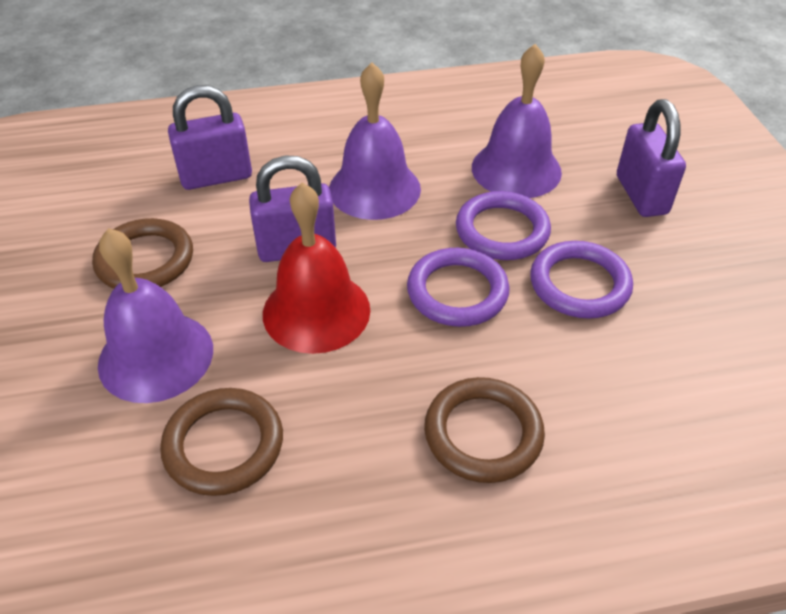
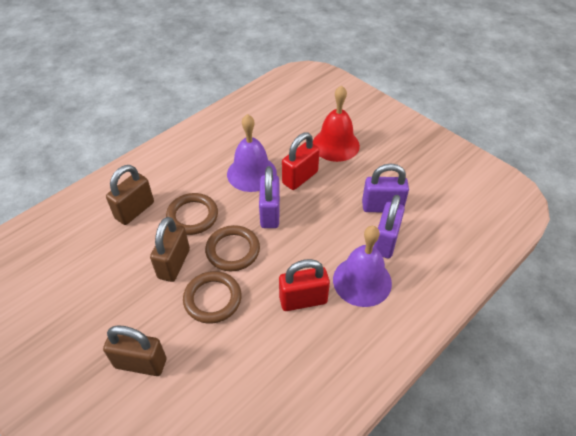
brown padlock: 0 -> 3
purple bell: 3 -> 2
purple ring: 3 -> 0
red padlock: 0 -> 2

